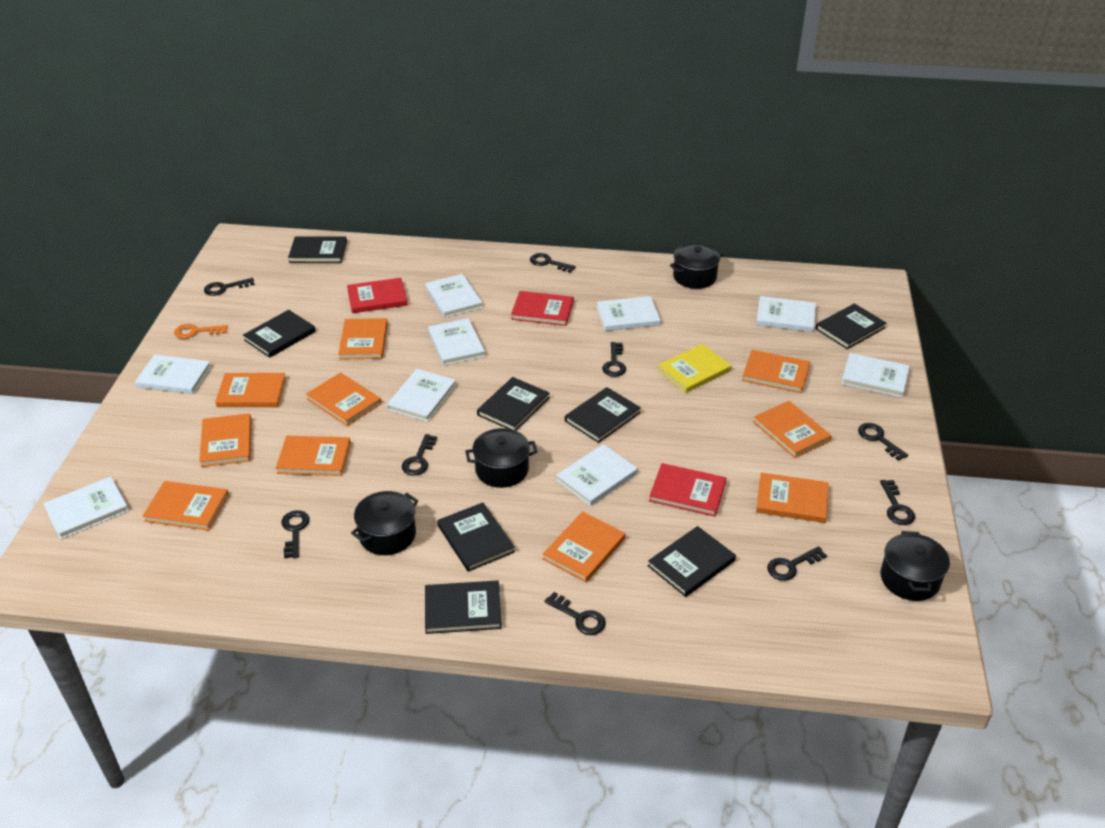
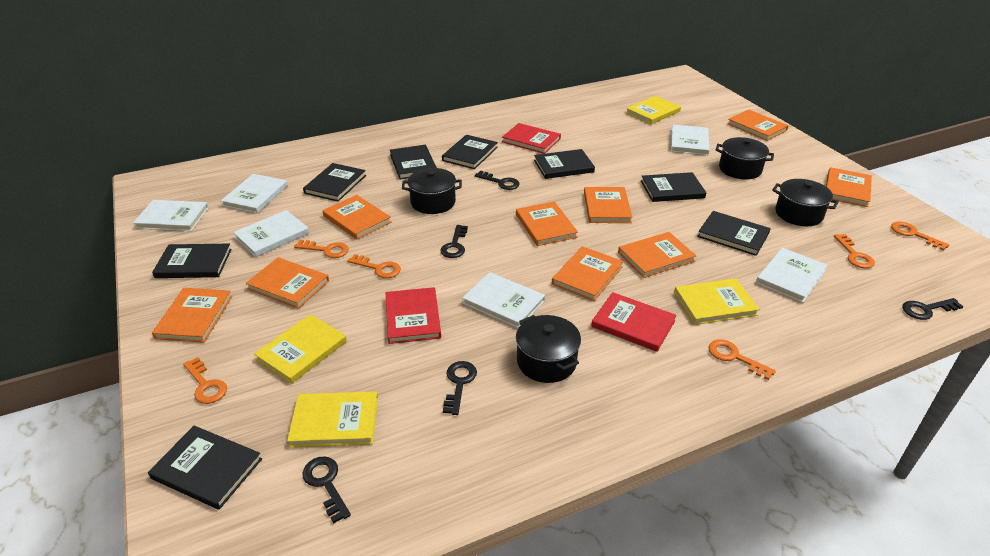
black key: 9 -> 5
orange book: 10 -> 9
orange key: 1 -> 6
white book: 9 -> 6
yellow book: 1 -> 4

